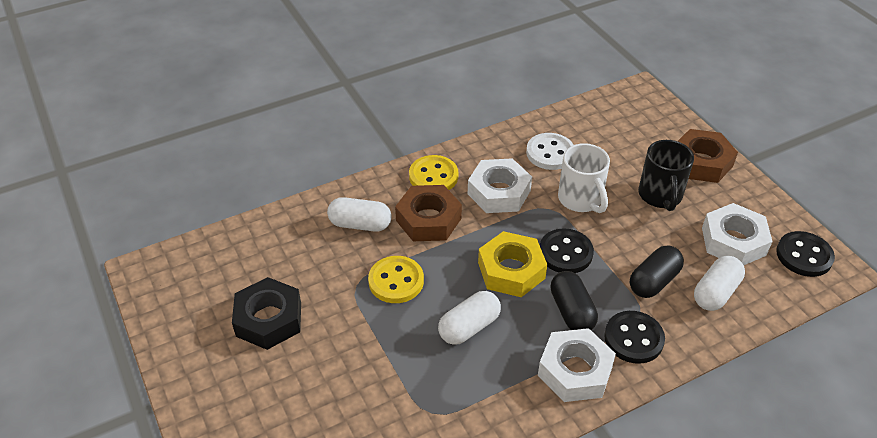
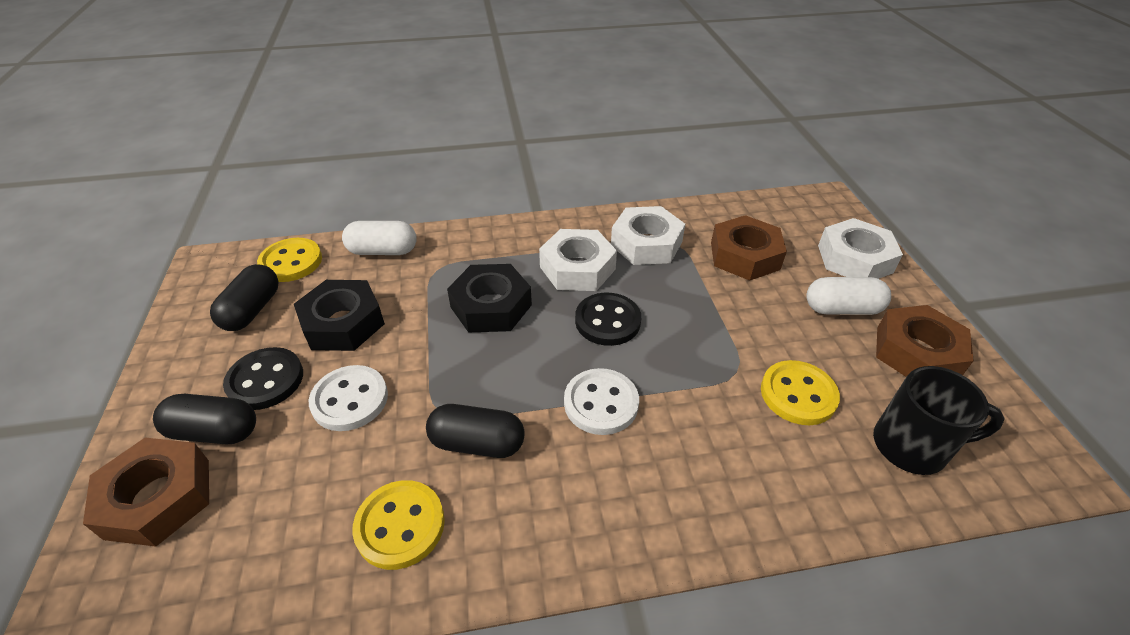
black button: 3 -> 2
black capsule: 2 -> 3
black nut: 1 -> 2
brown nut: 2 -> 3
white button: 1 -> 2
white capsule: 3 -> 2
white mug: 1 -> 0
yellow button: 2 -> 3
yellow nut: 1 -> 0

